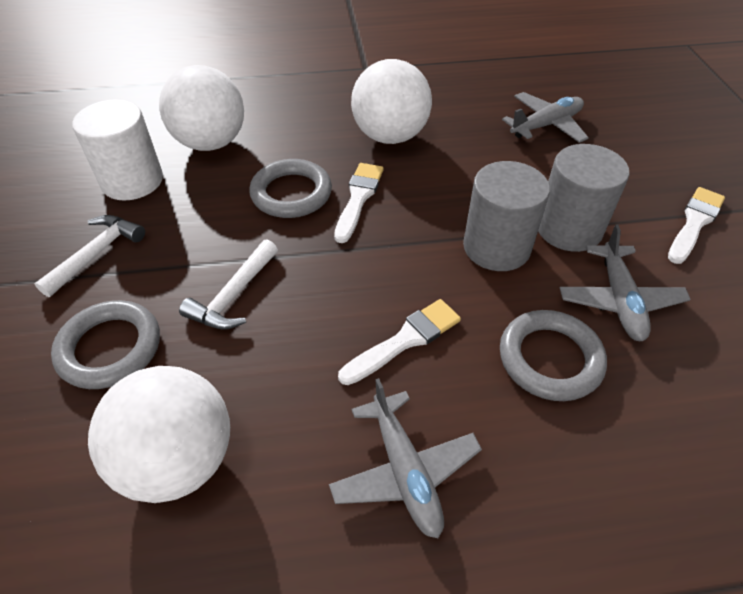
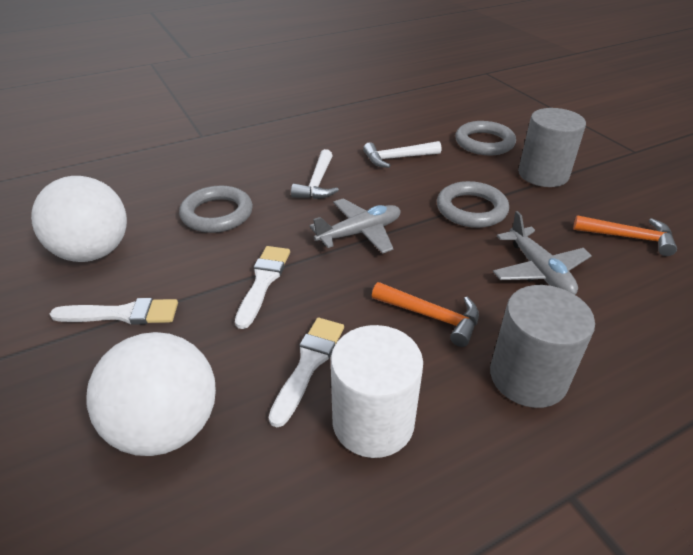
grey plane: 3 -> 2
orange hammer: 0 -> 2
white ball: 3 -> 2

